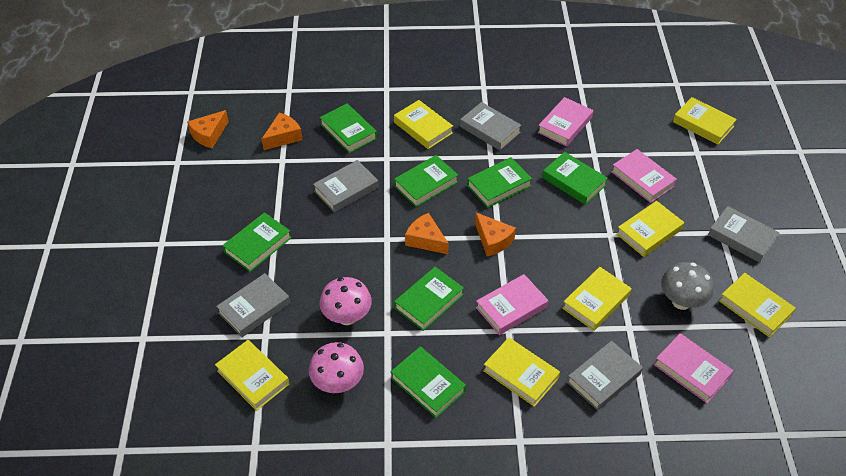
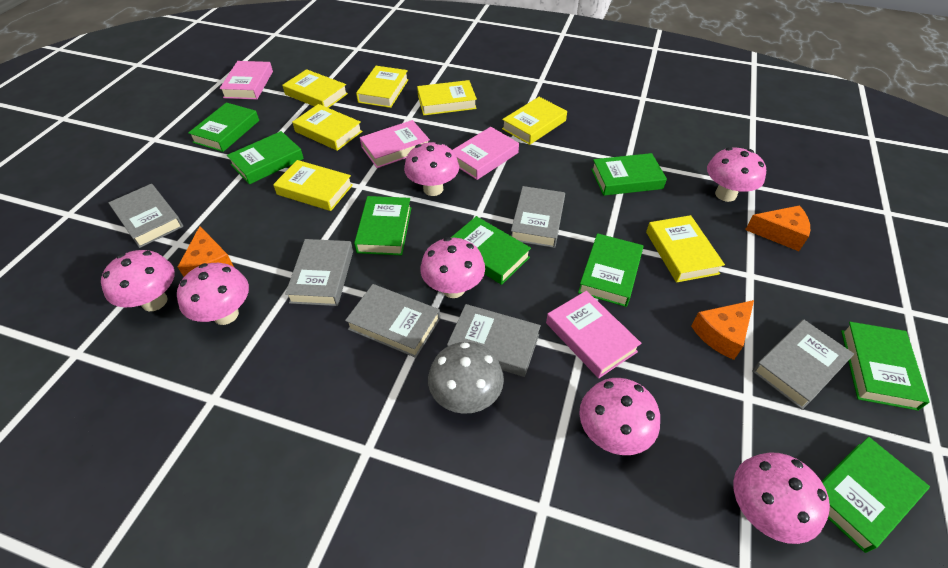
green book: 7 -> 8
grey book: 5 -> 6
orange cheese: 4 -> 3
pink mushroom: 2 -> 7

